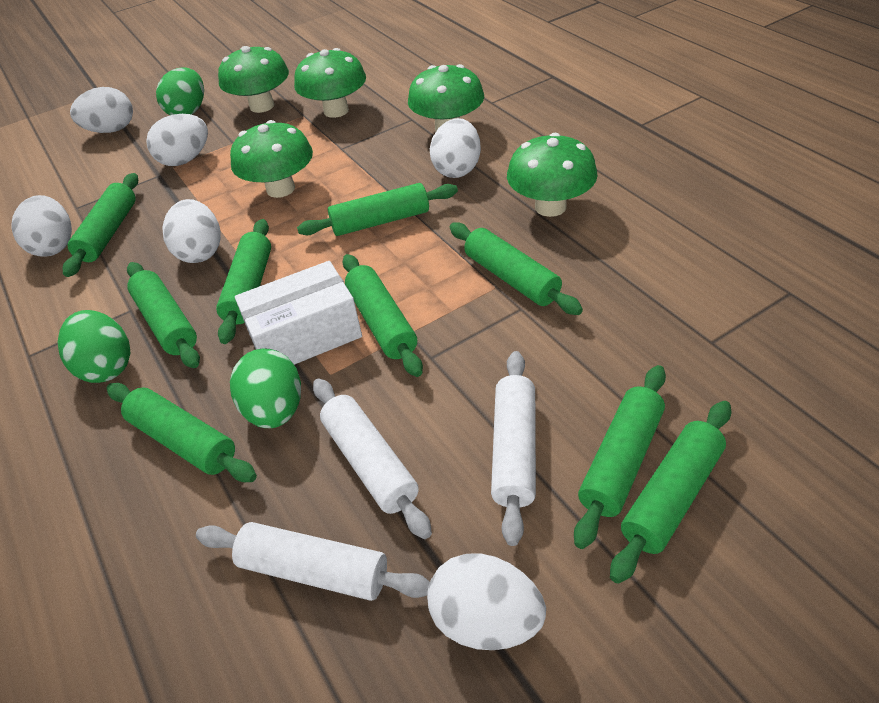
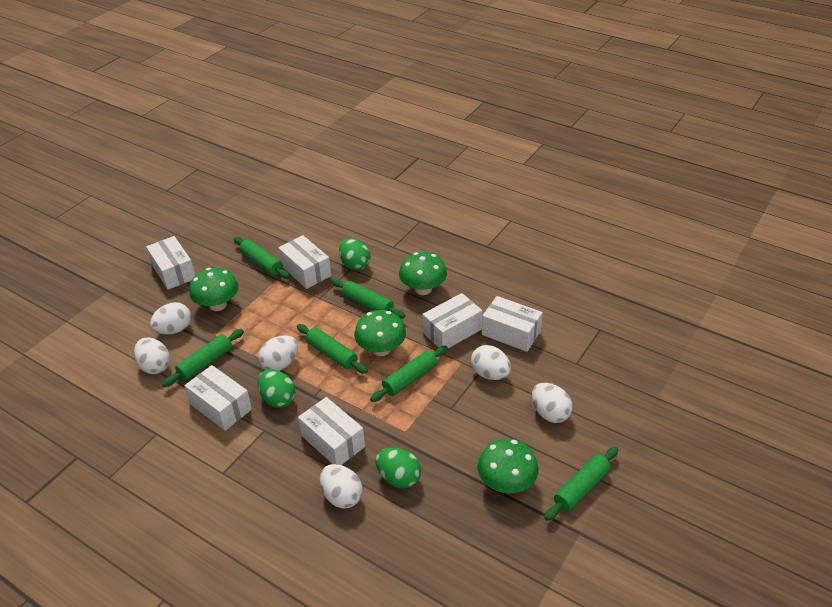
green mushroom: 5 -> 4
green rolling pin: 9 -> 6
white box: 1 -> 6
white rolling pin: 3 -> 0

